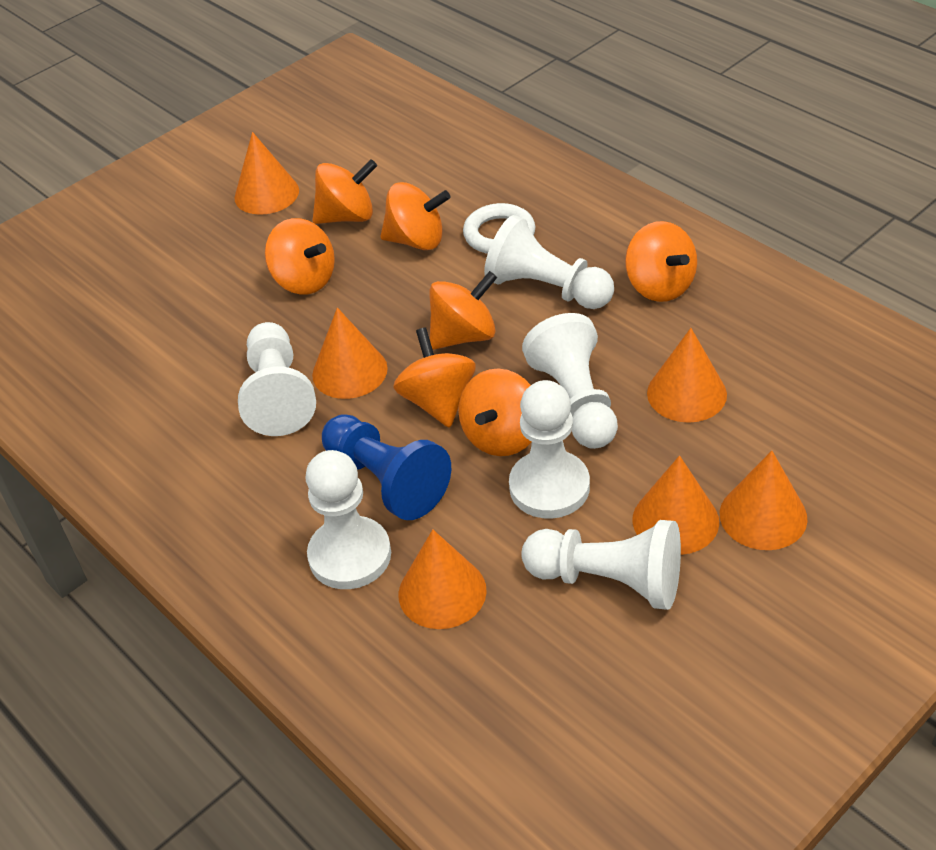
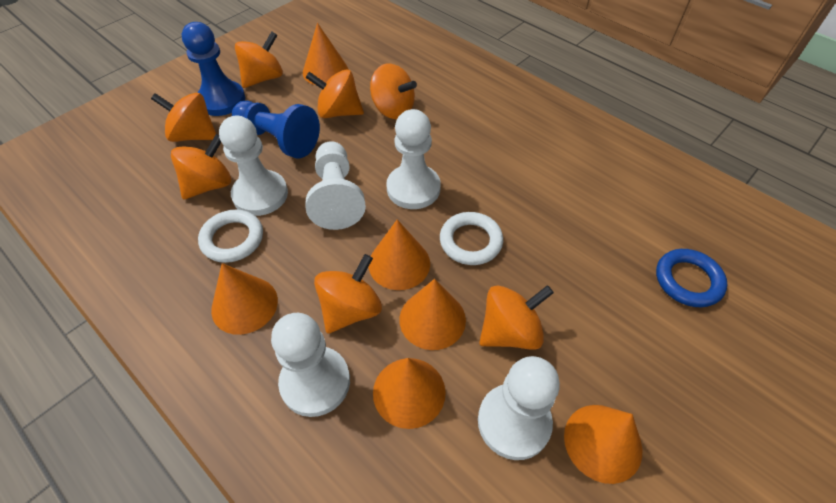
blue pawn: 1 -> 2
blue ring: 0 -> 1
white pawn: 6 -> 5
white ring: 1 -> 2

